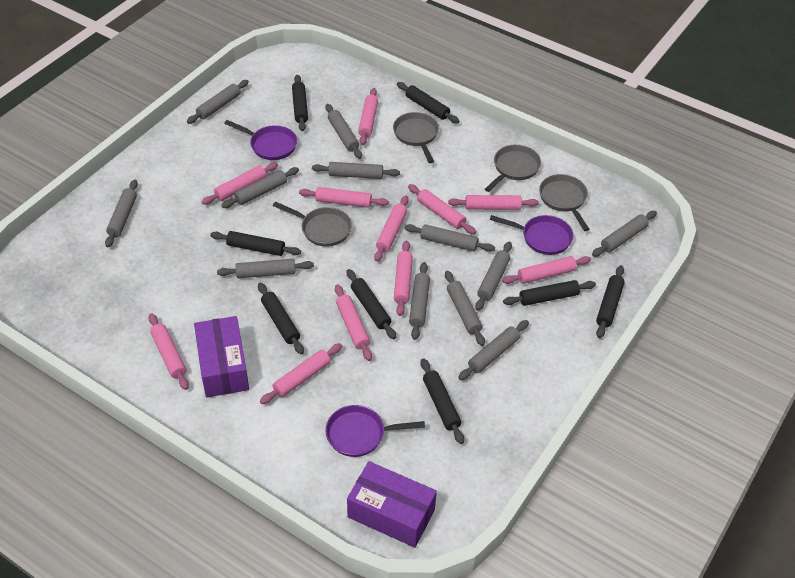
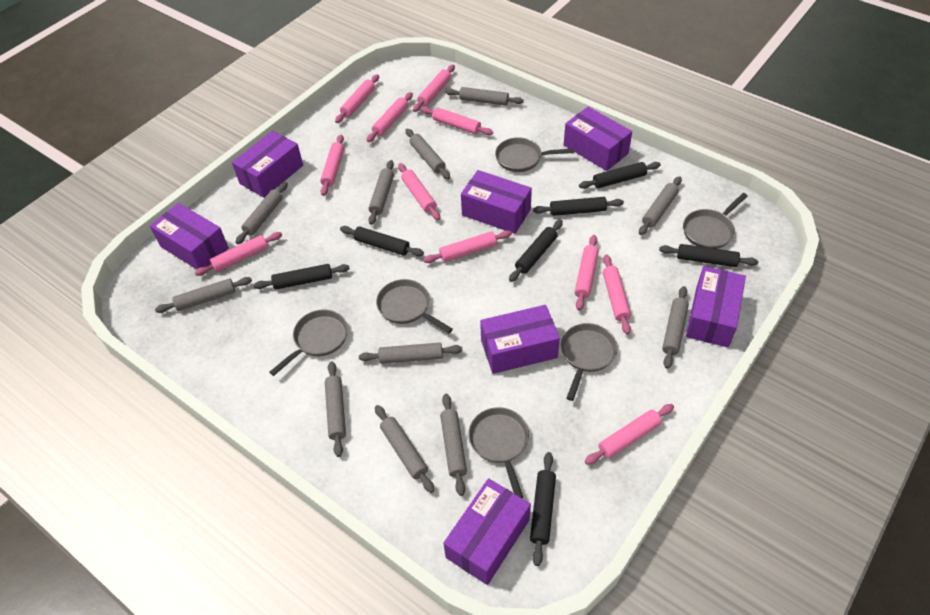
black rolling pin: 8 -> 7
grey pan: 4 -> 6
grey rolling pin: 12 -> 11
purple box: 2 -> 7
purple pan: 3 -> 0

